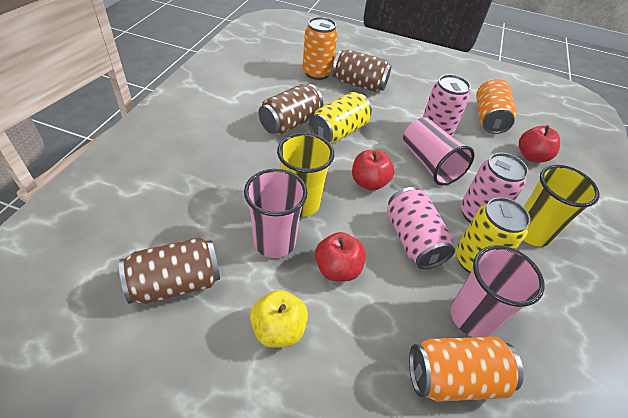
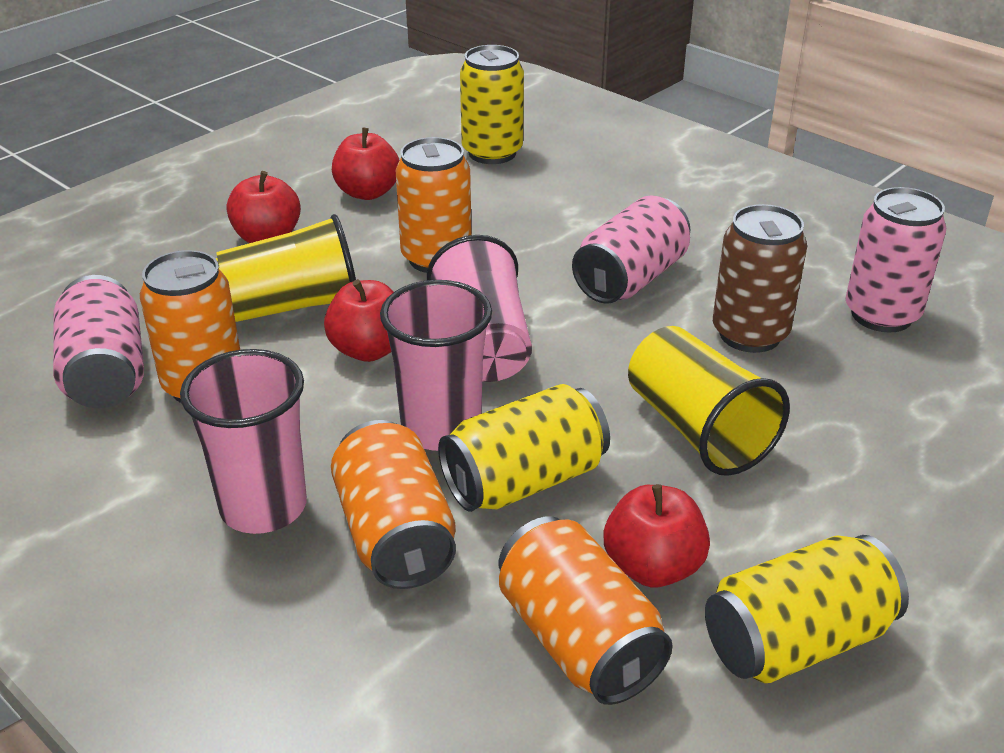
brown can: 3 -> 1
orange can: 3 -> 4
red apple: 3 -> 4
yellow apple: 1 -> 0
yellow can: 2 -> 3

